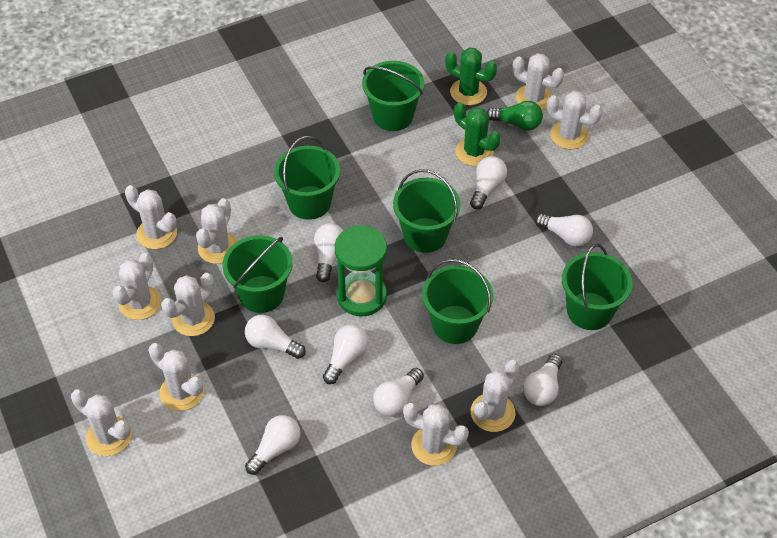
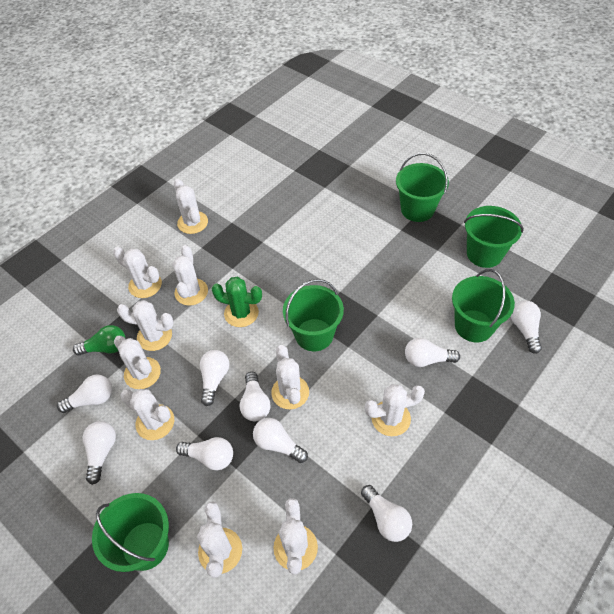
green bucket: 6 -> 5
green cactus: 2 -> 1
green hourglass: 1 -> 0
white light bulb: 8 -> 9

